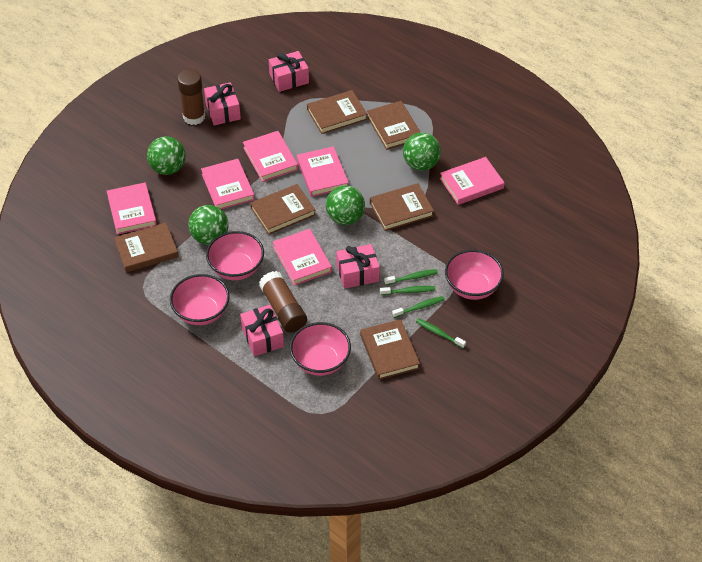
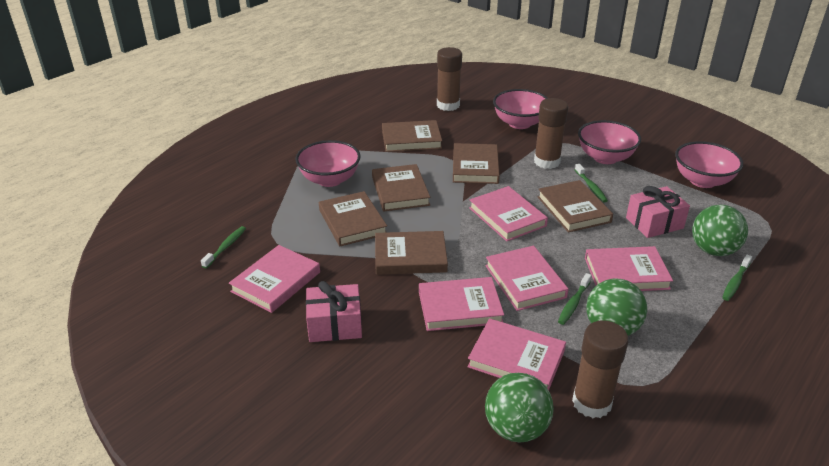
brown glue stick: 2 -> 3
green ball: 4 -> 3
pink gift: 4 -> 2

